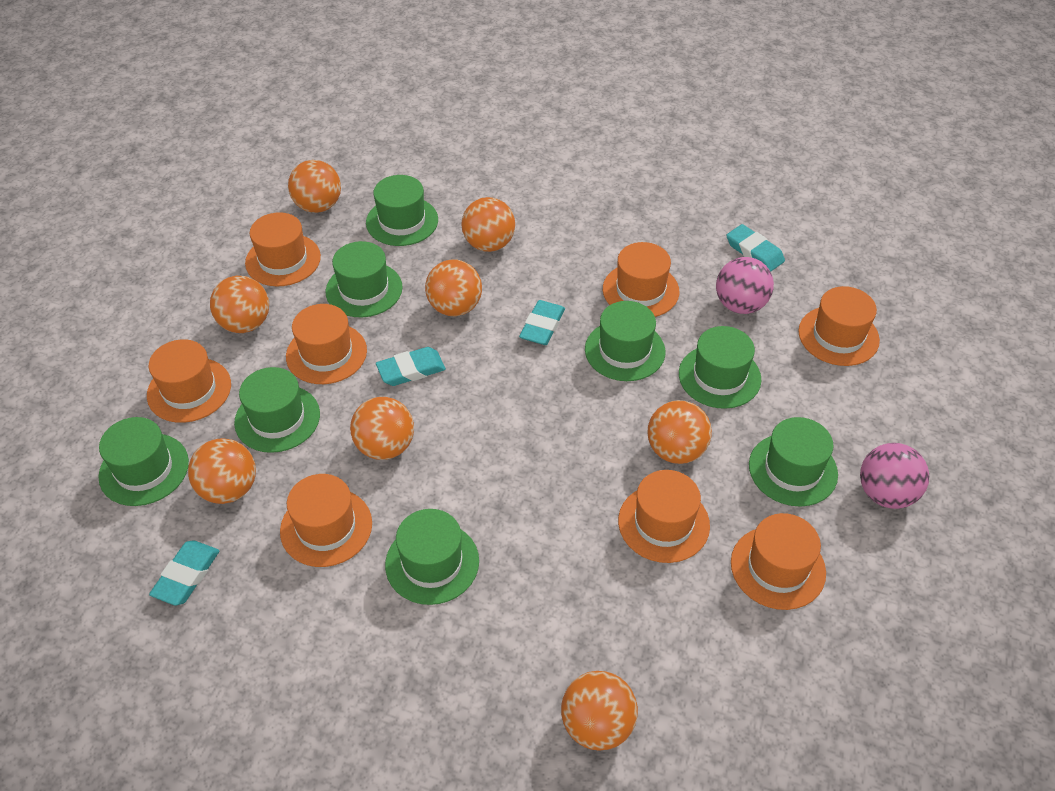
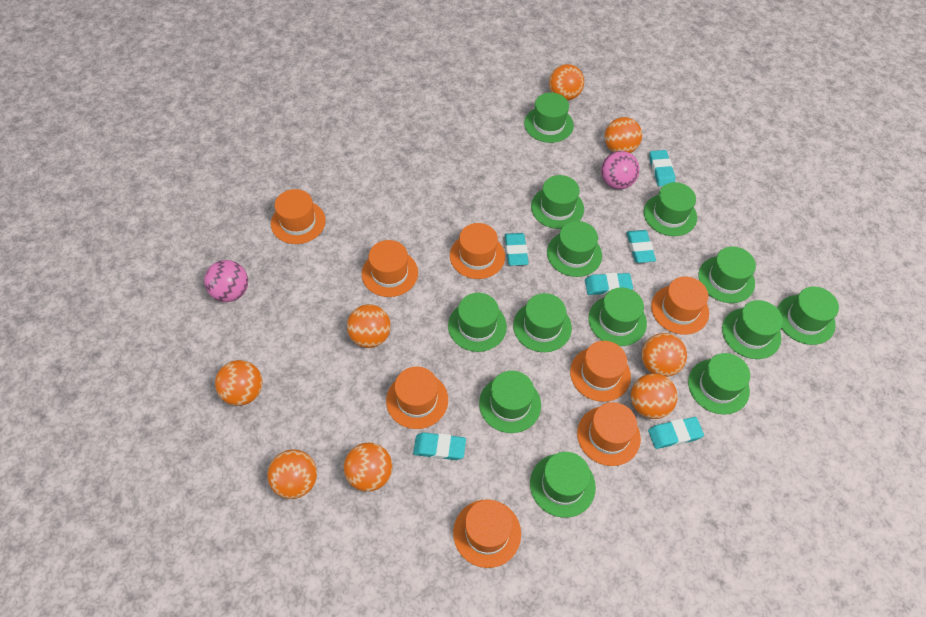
green hat: 8 -> 13
turquoise eraser: 4 -> 6

